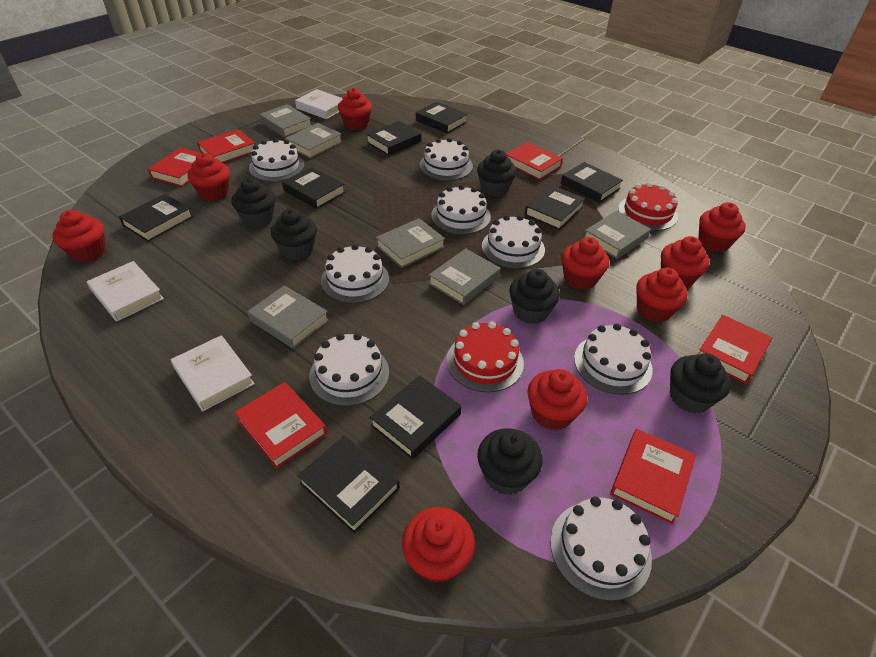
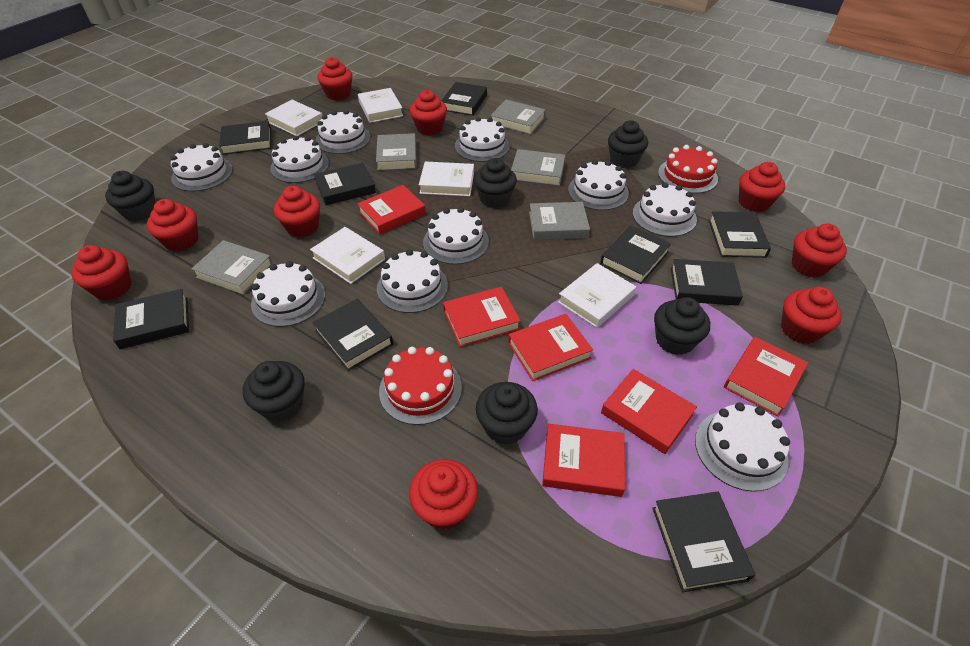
black book: 8 -> 9
grey book: 6 -> 5
white book: 3 -> 5
white cake: 8 -> 10

